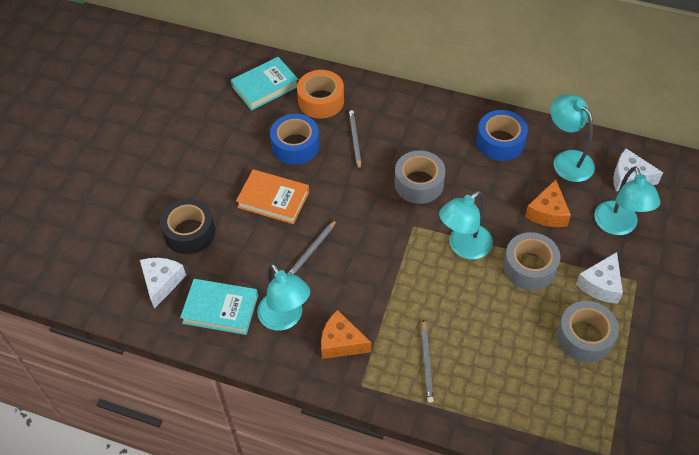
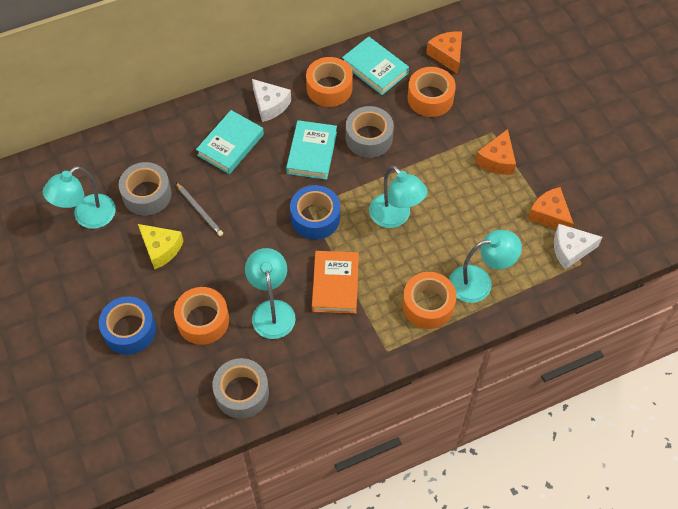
black tape: 1 -> 0
grey pencil: 3 -> 1
orange cheese: 2 -> 3
orange tape: 1 -> 4
turquoise book: 2 -> 3
white cheese: 3 -> 2
yellow cheese: 0 -> 1

